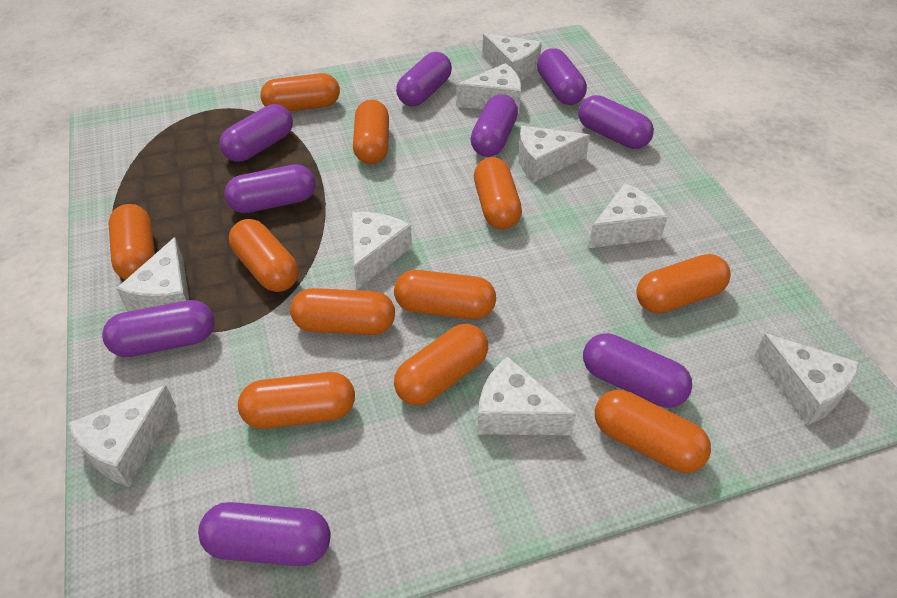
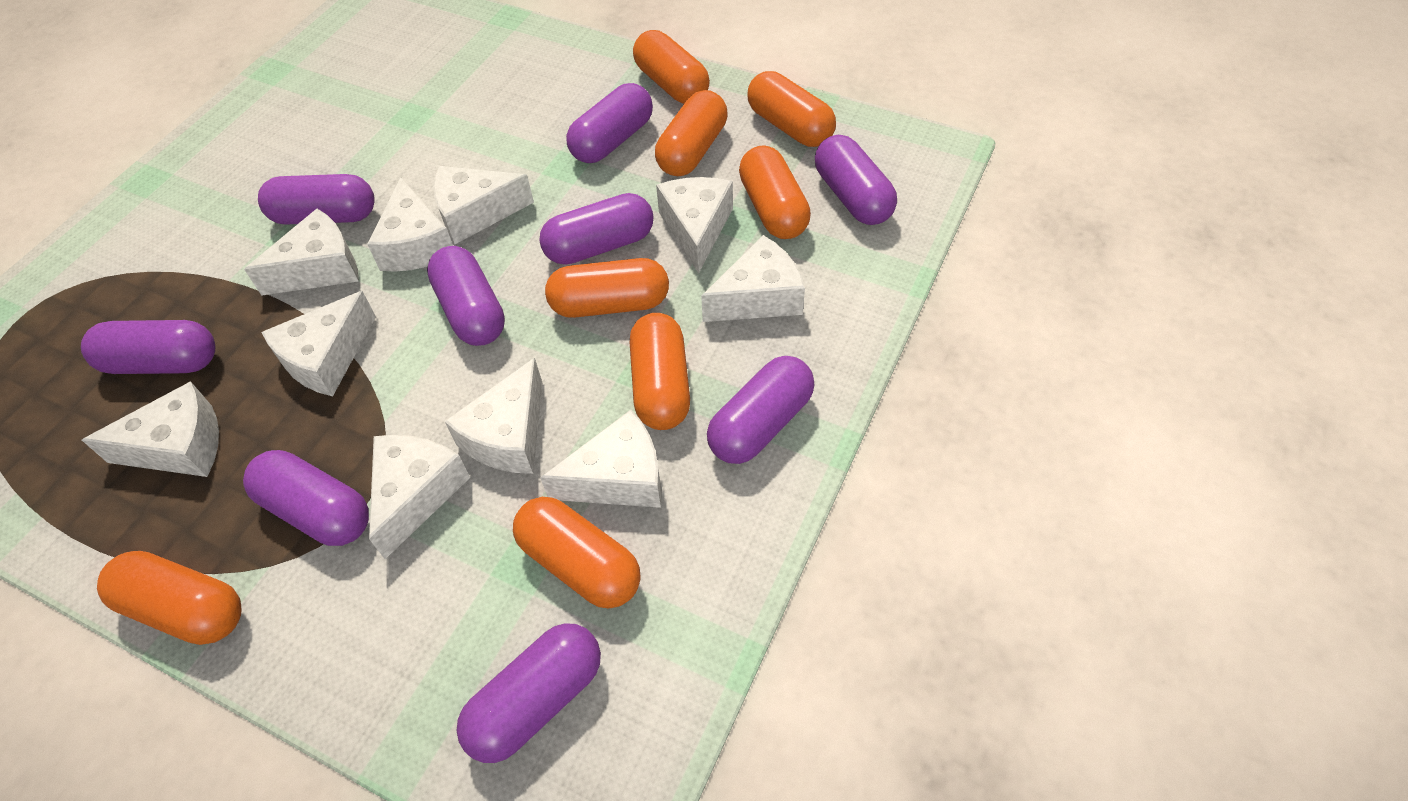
orange capsule: 11 -> 8
white cheese: 9 -> 10

